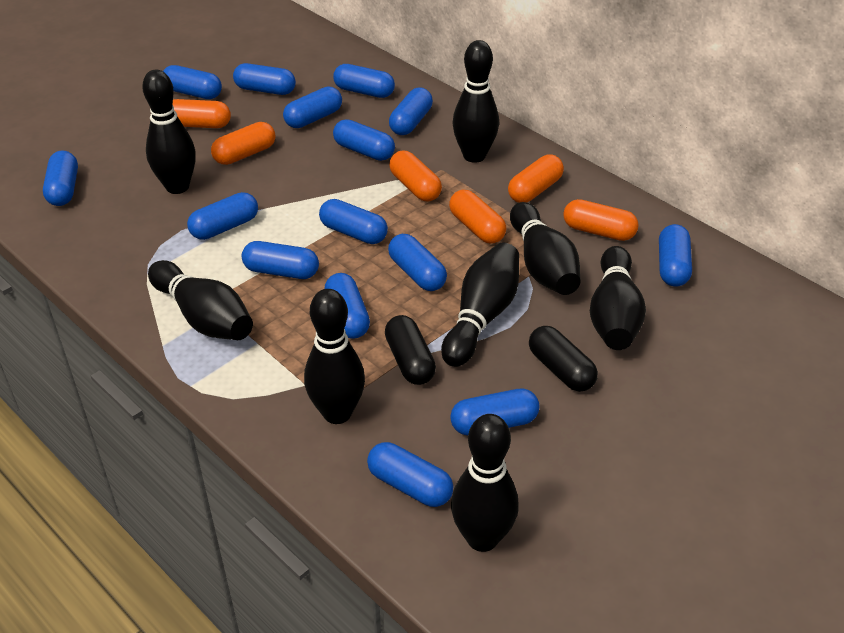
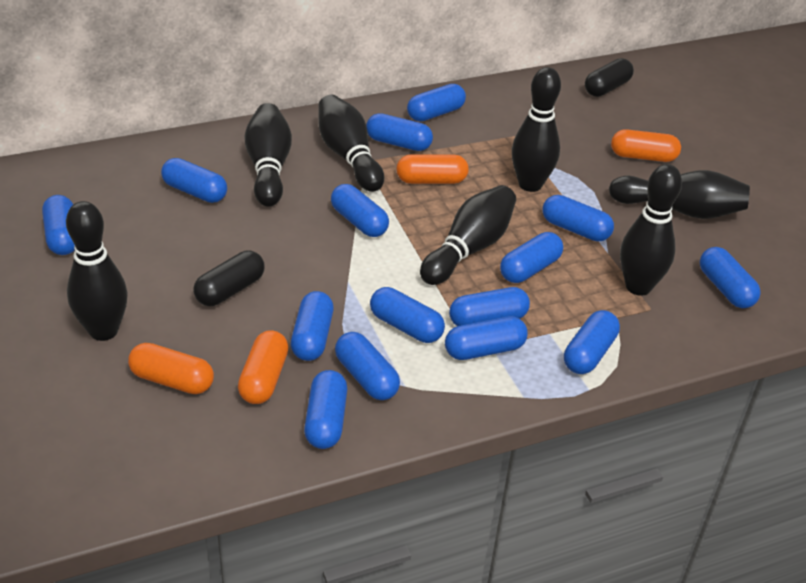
black bowling pin: 8 -> 7
orange capsule: 6 -> 4

